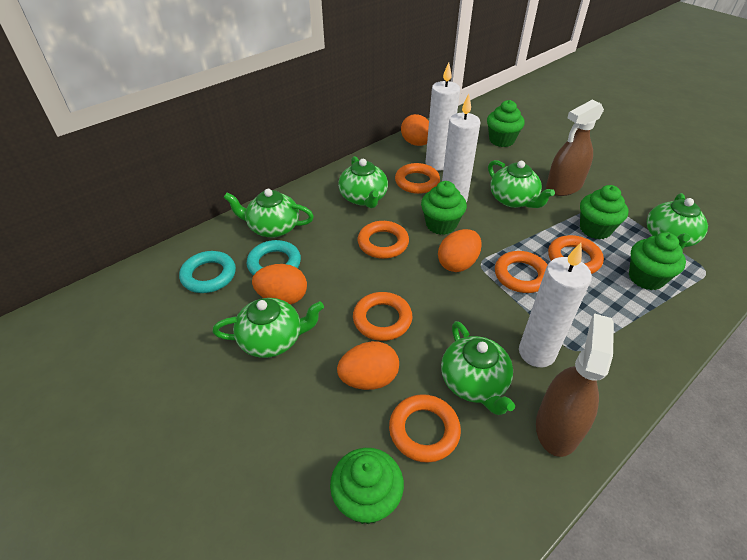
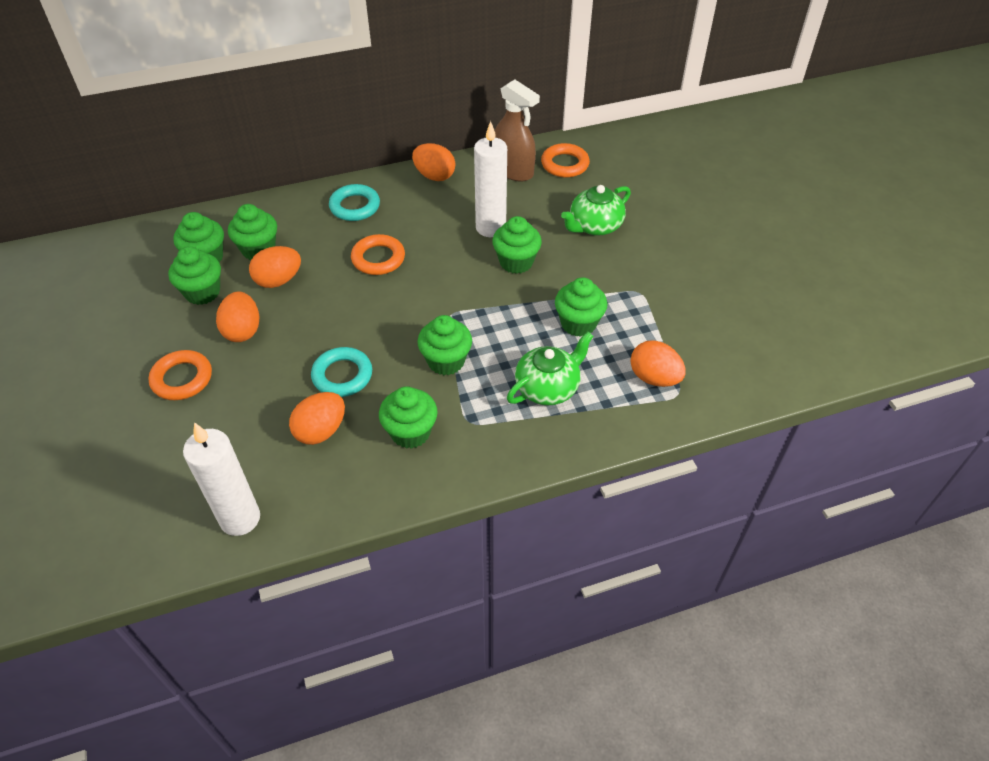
brown spray bottle: 2 -> 1
green cupcake: 5 -> 7
green teapot: 6 -> 2
orange egg: 4 -> 5
orange ring: 6 -> 3
white candle: 3 -> 2

